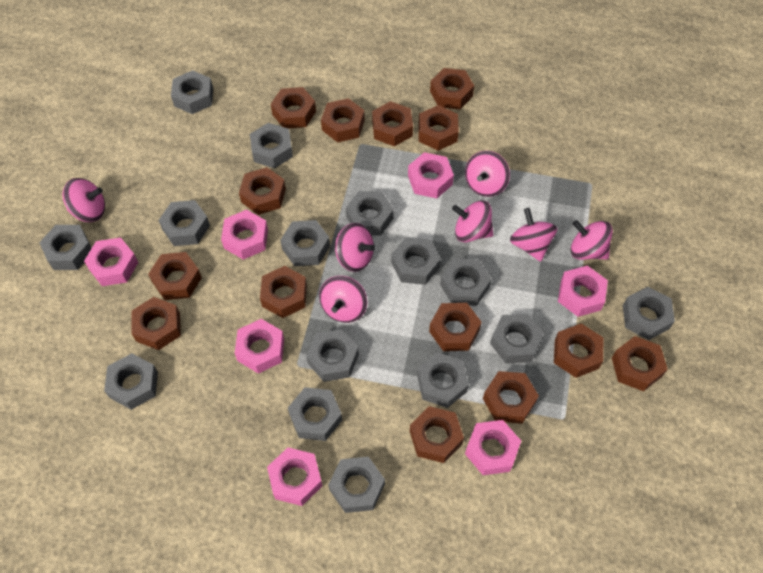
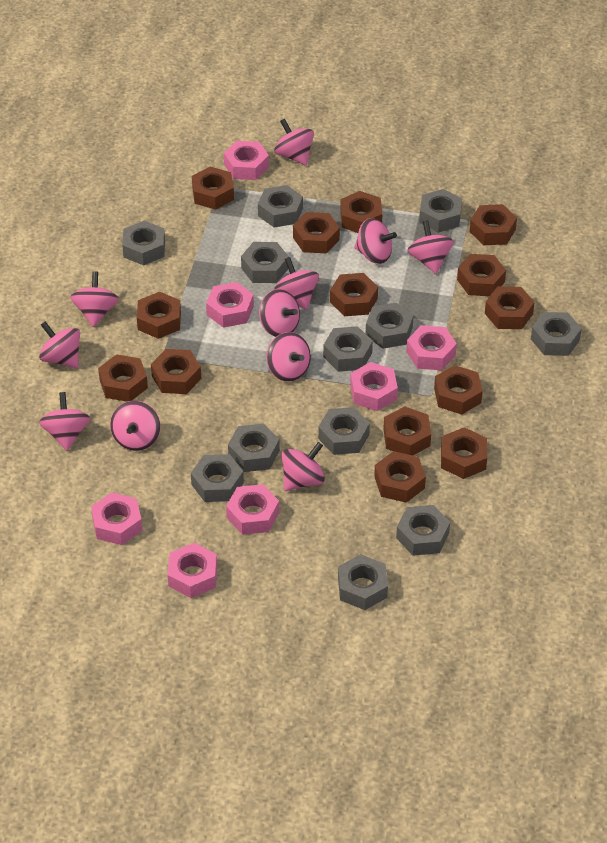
grey nut: 15 -> 12
pink spinning top: 7 -> 11

